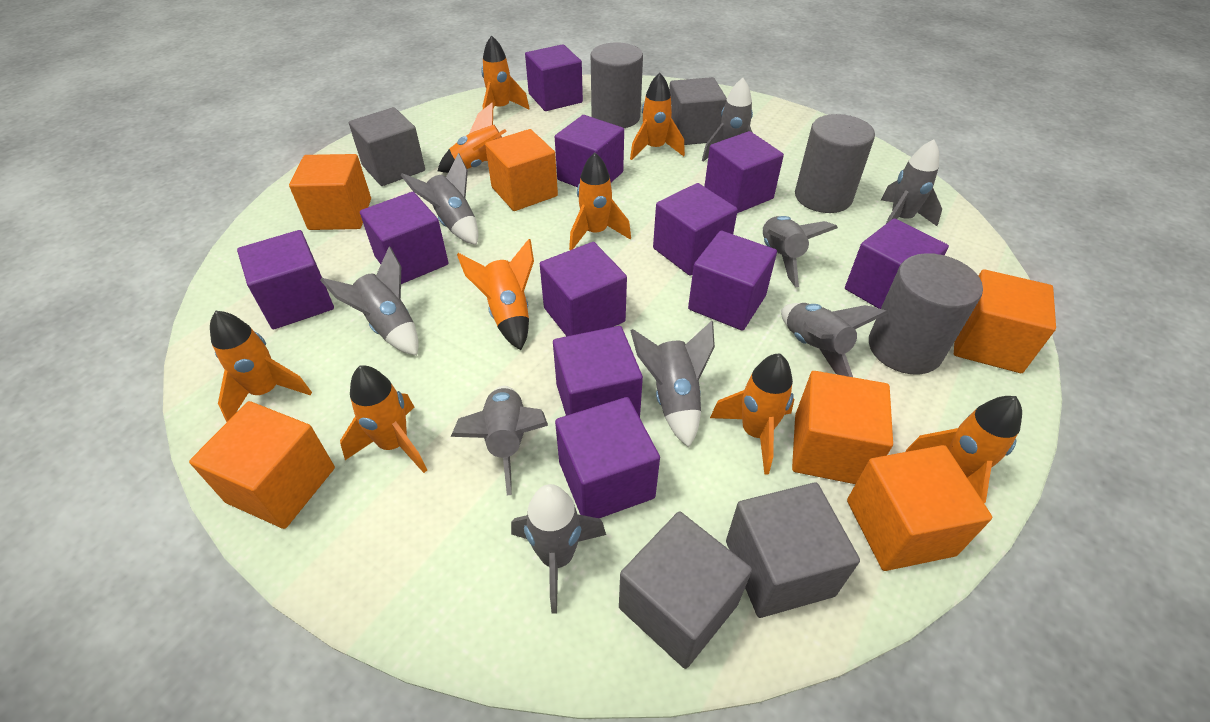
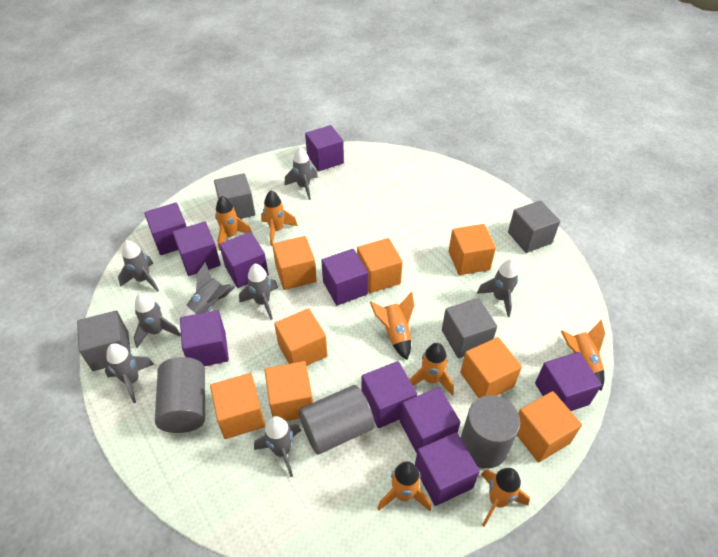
grey rocket: 9 -> 8
orange cube: 6 -> 8
orange rocket: 9 -> 7
purple cube: 11 -> 10

